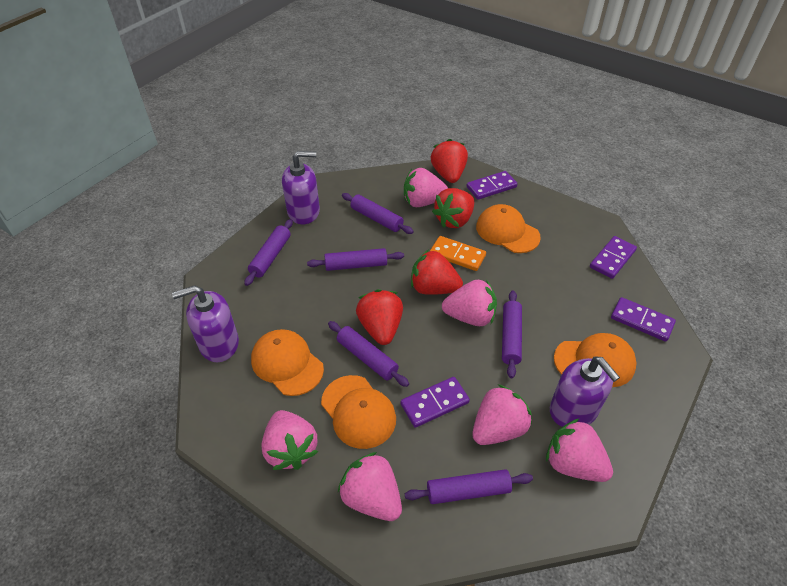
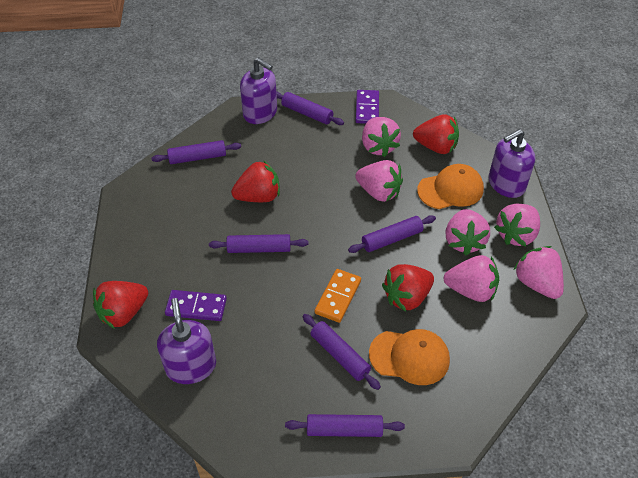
orange cap: 4 -> 2
purple domino: 4 -> 2

